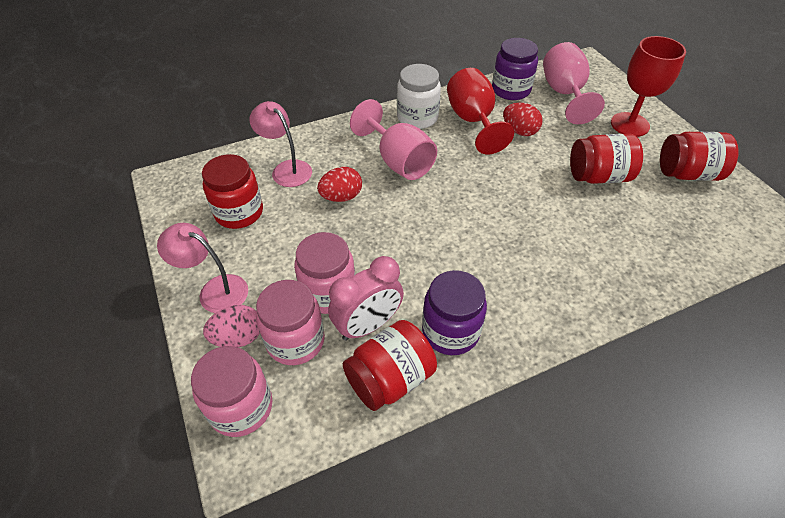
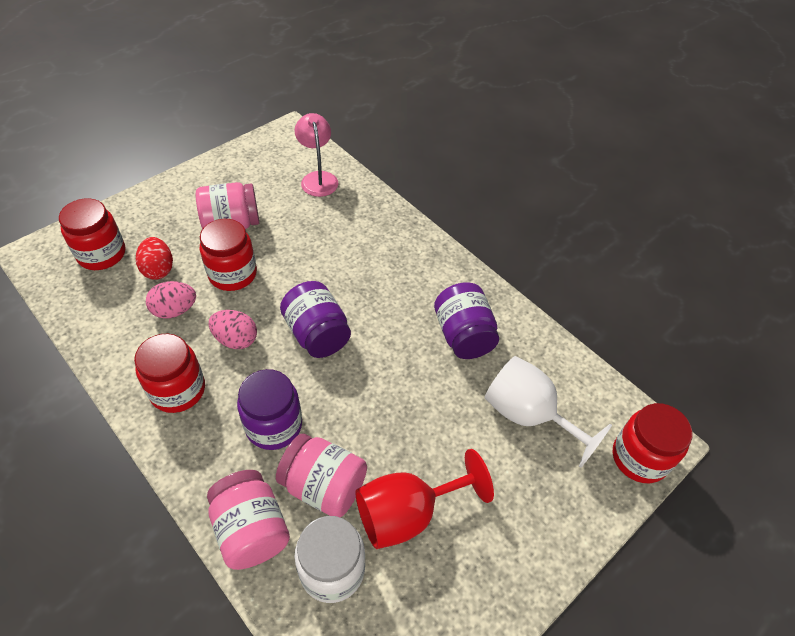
pink clock: 1 -> 0
pink egg: 1 -> 2
pink goblet: 2 -> 0
pink lamp: 2 -> 1
purple jar: 2 -> 3
red egg: 2 -> 1
red goblet: 2 -> 1
white goblet: 0 -> 1

